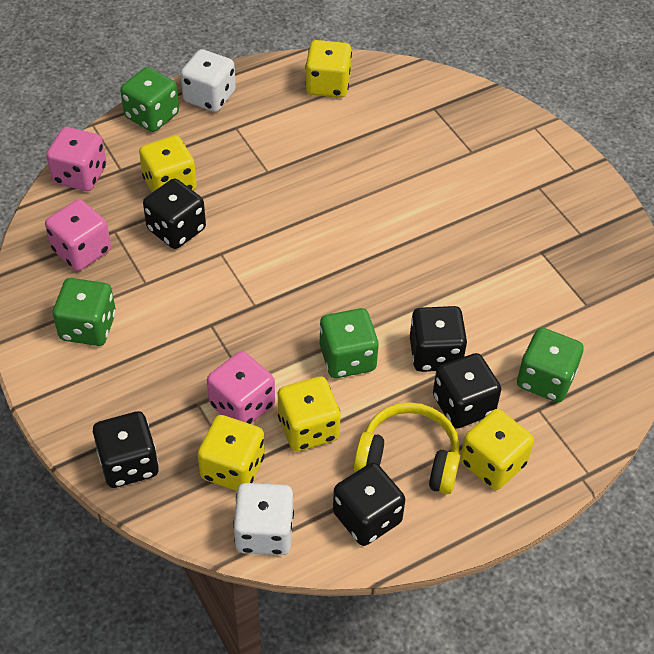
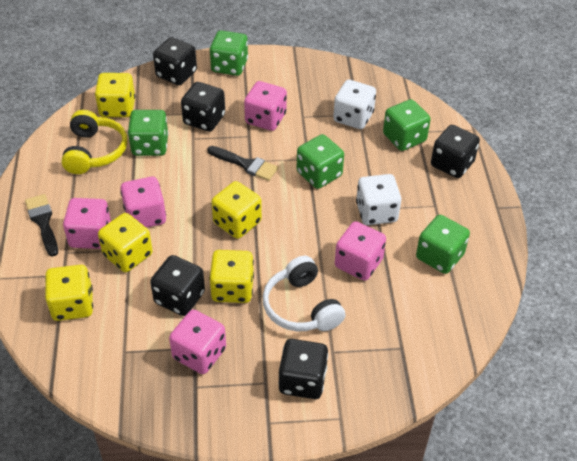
black brush: 0 -> 2
green dice: 4 -> 5
pink dice: 3 -> 5
white headphones: 0 -> 1

